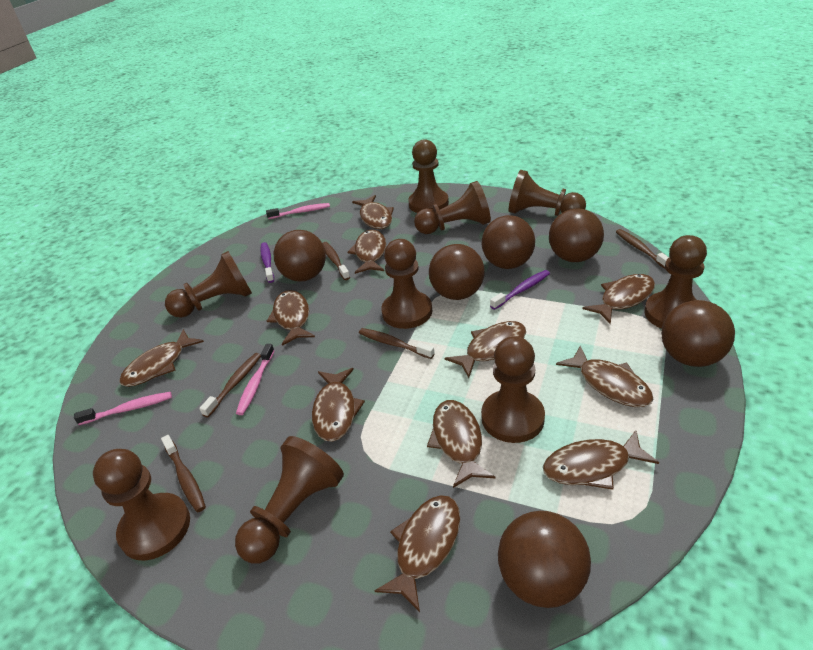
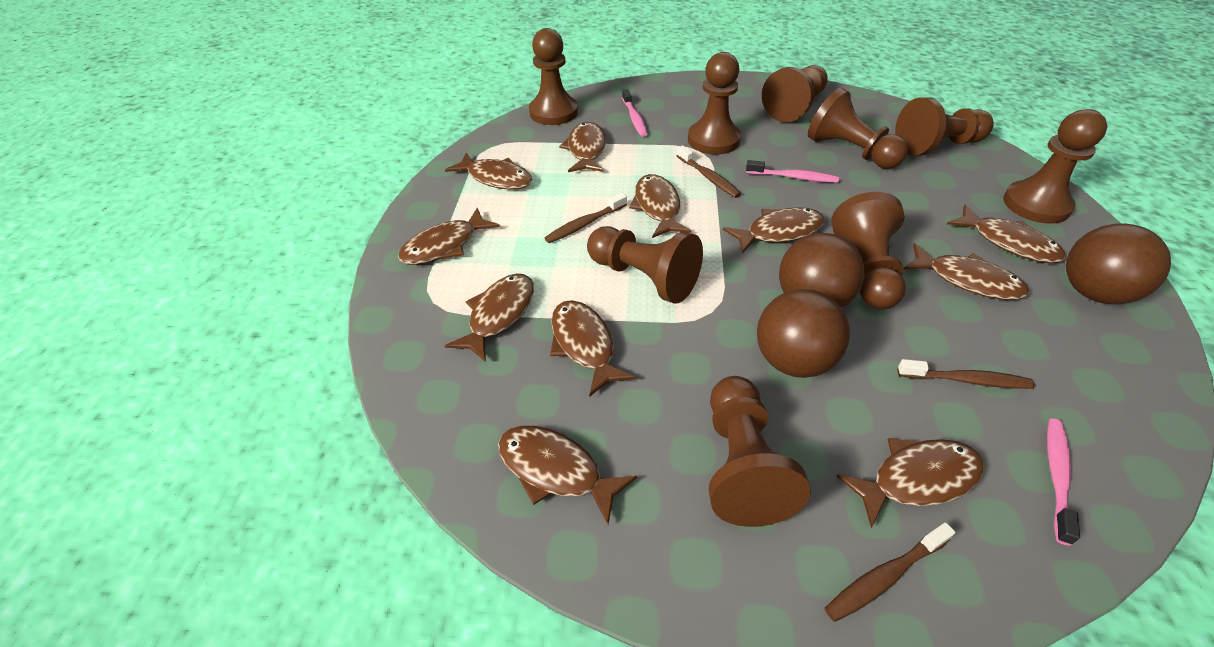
brown ball: 6 -> 3
brown toothbrush: 5 -> 4
purple toothbrush: 2 -> 0

